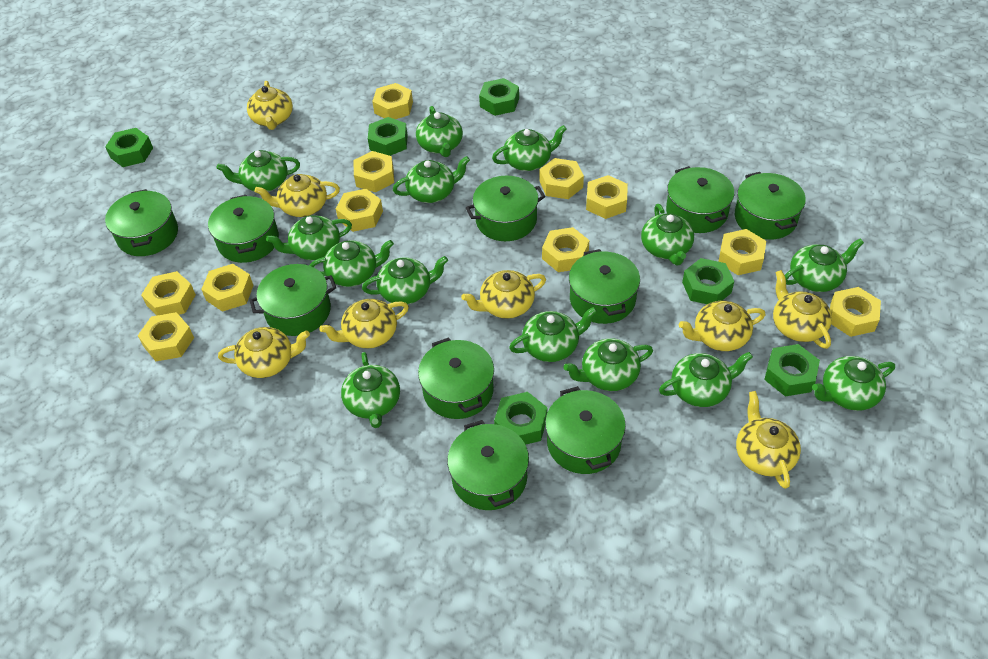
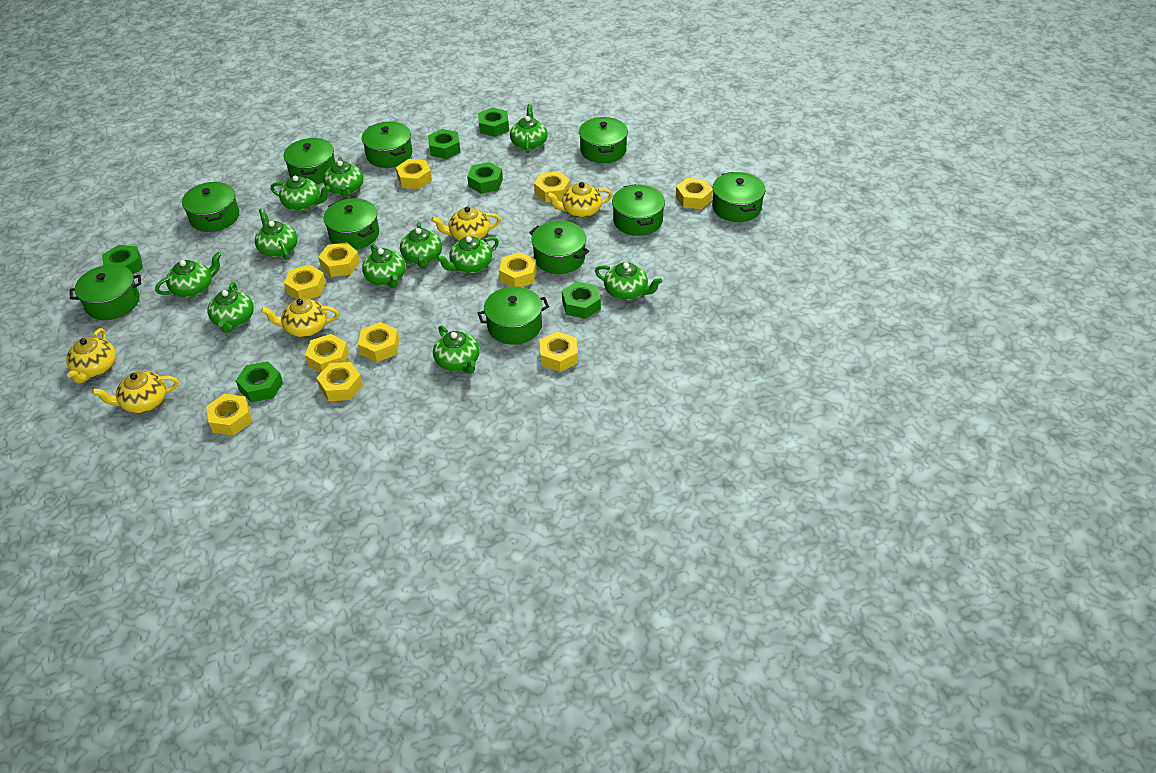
green teapot: 14 -> 11
yellow teapot: 8 -> 5

